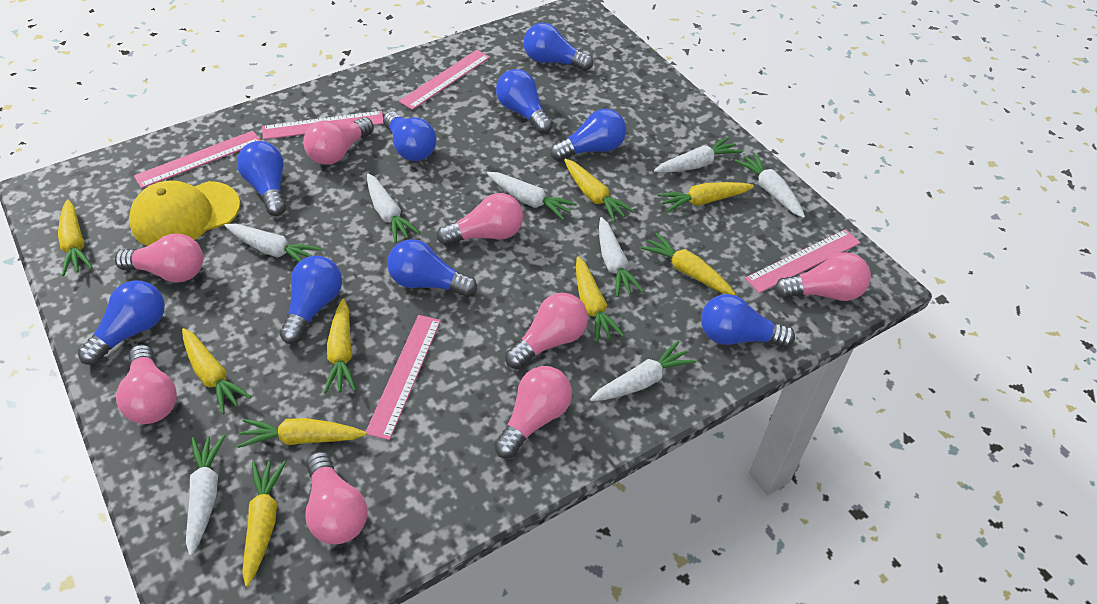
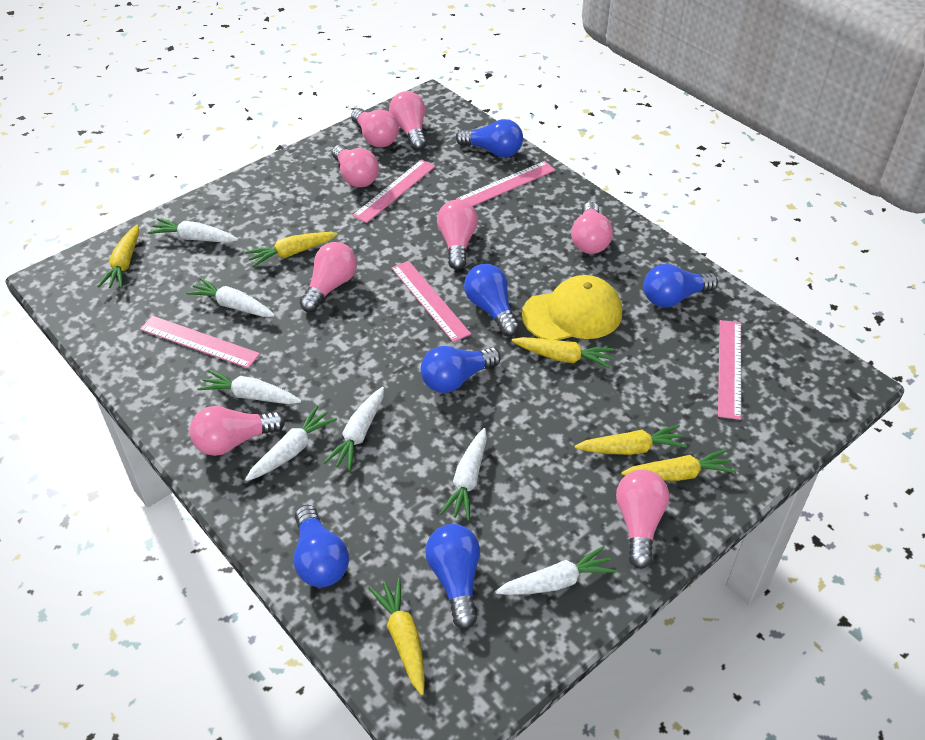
blue light bulb: 9 -> 6
white carrot: 8 -> 7
yellow carrot: 9 -> 6

